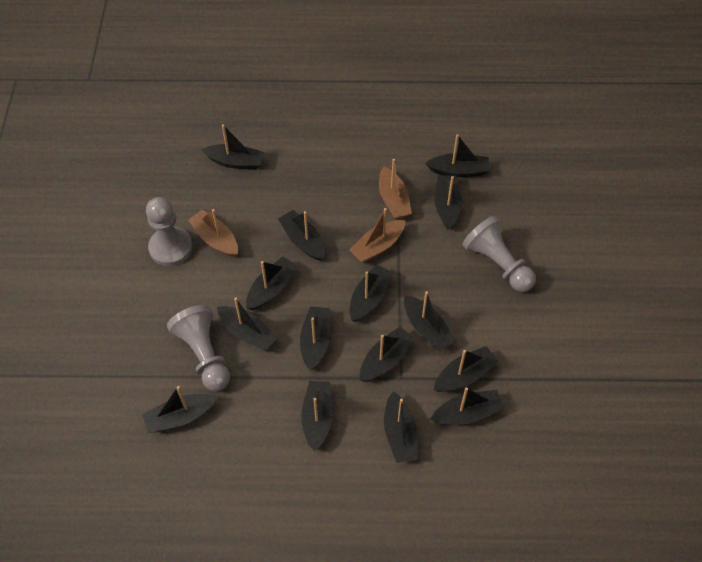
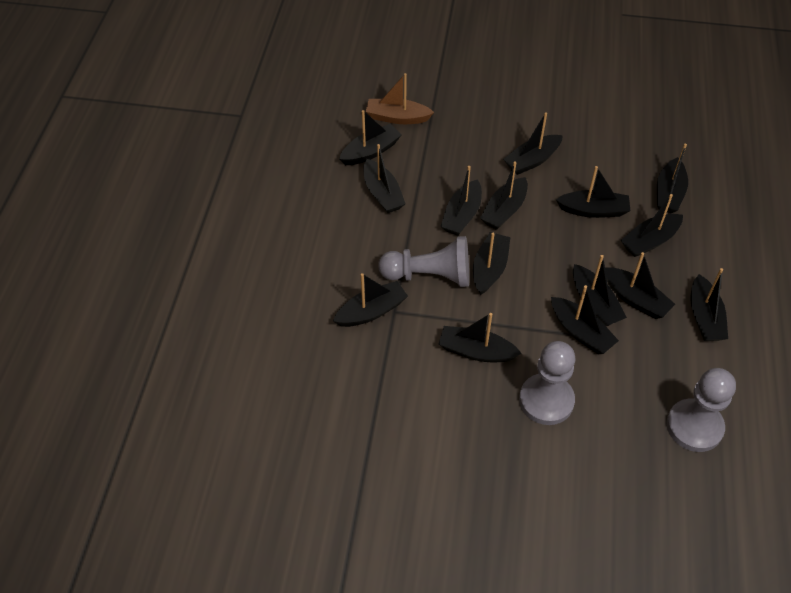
brown boat: 3 -> 1

